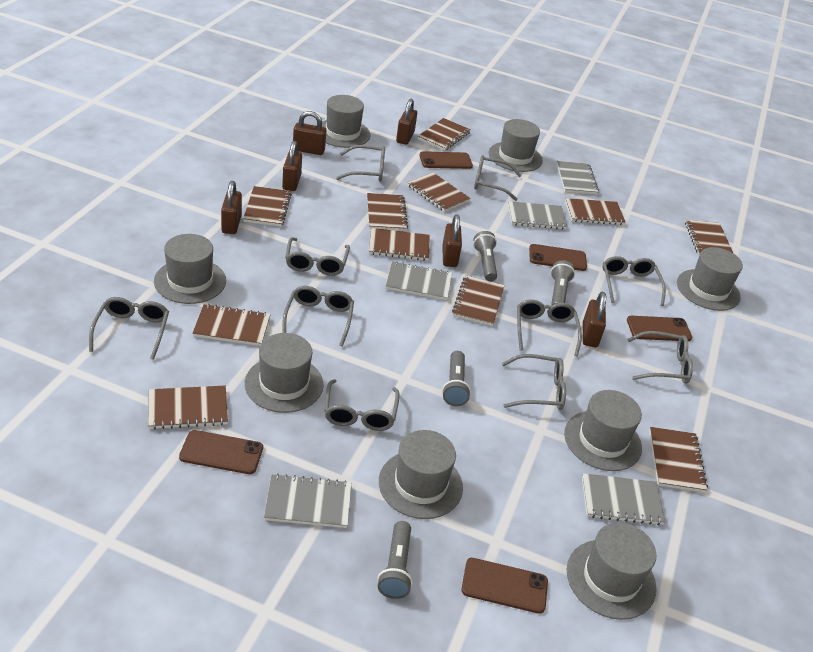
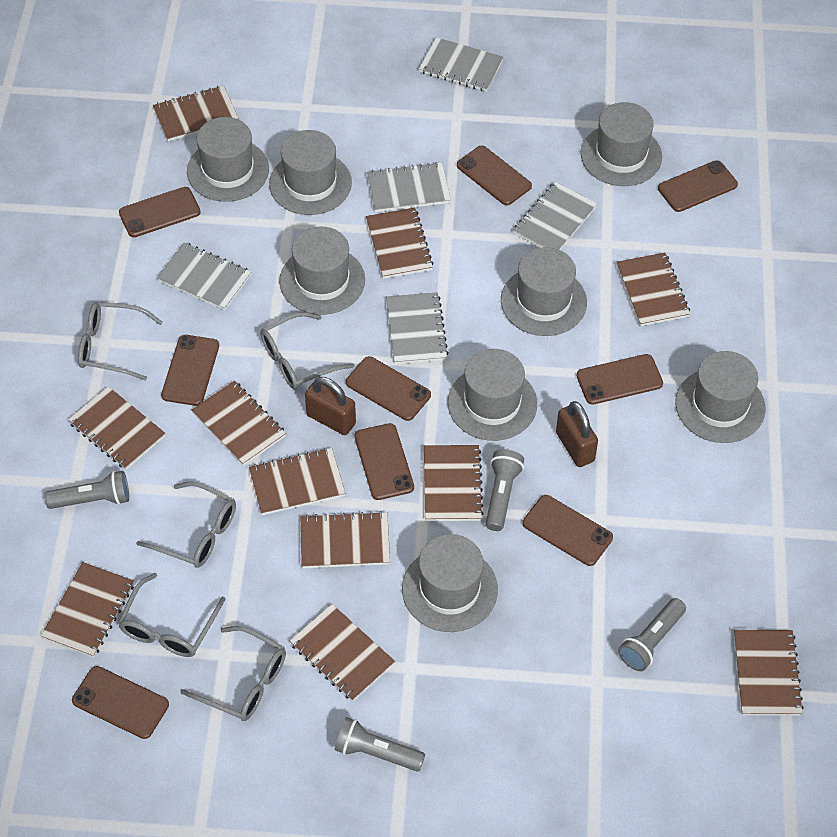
brown padlock: 6 -> 2
brown phone: 5 -> 9
grey glasses: 10 -> 5

